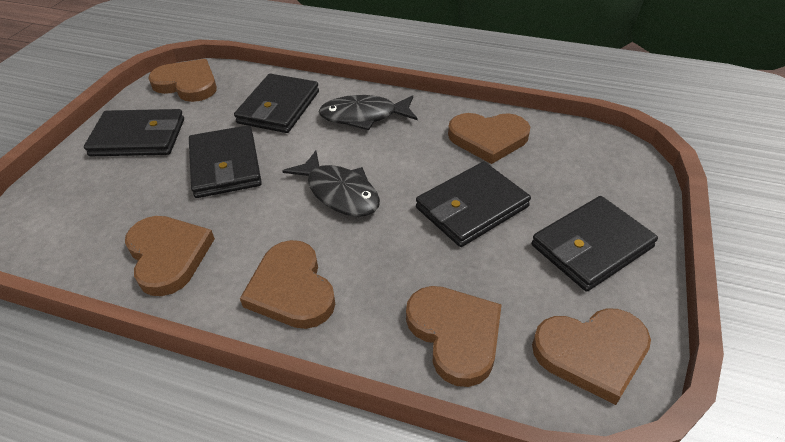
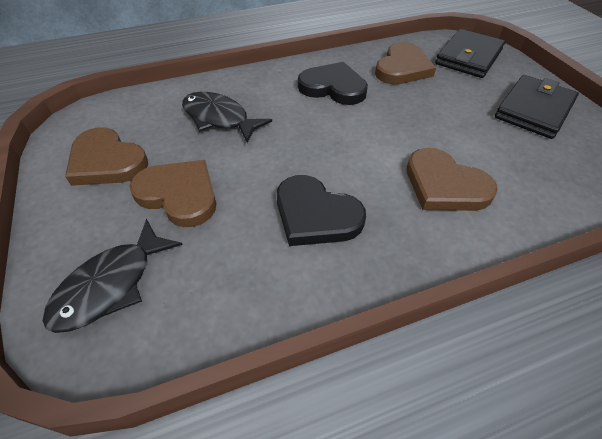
black heart: 0 -> 2
black wallet: 5 -> 2
brown heart: 6 -> 4

